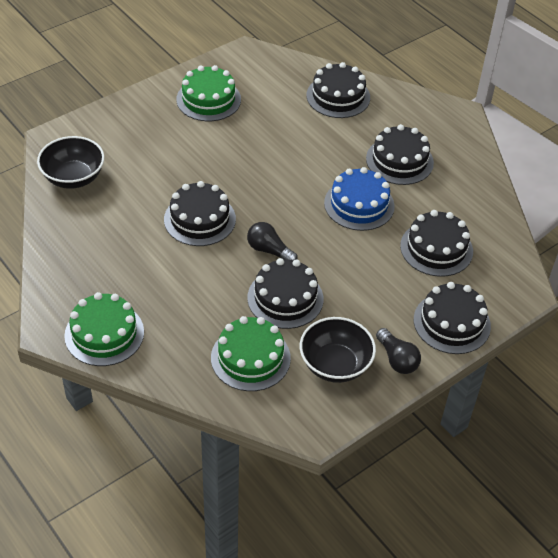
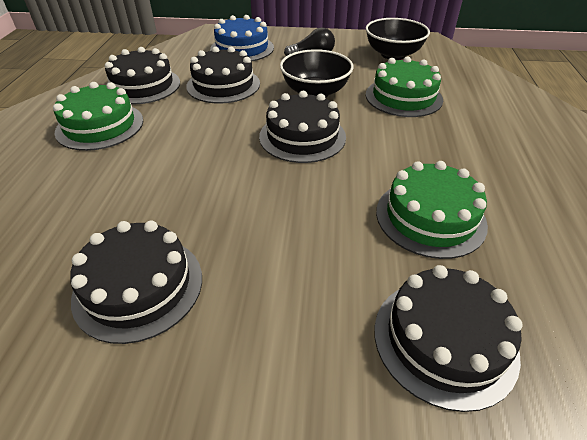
black cake: 6 -> 5
black light bulb: 2 -> 1

